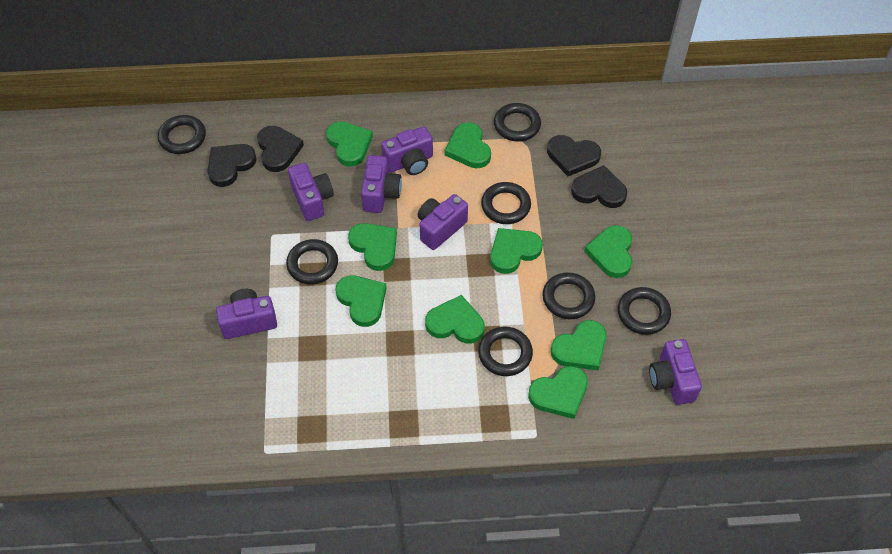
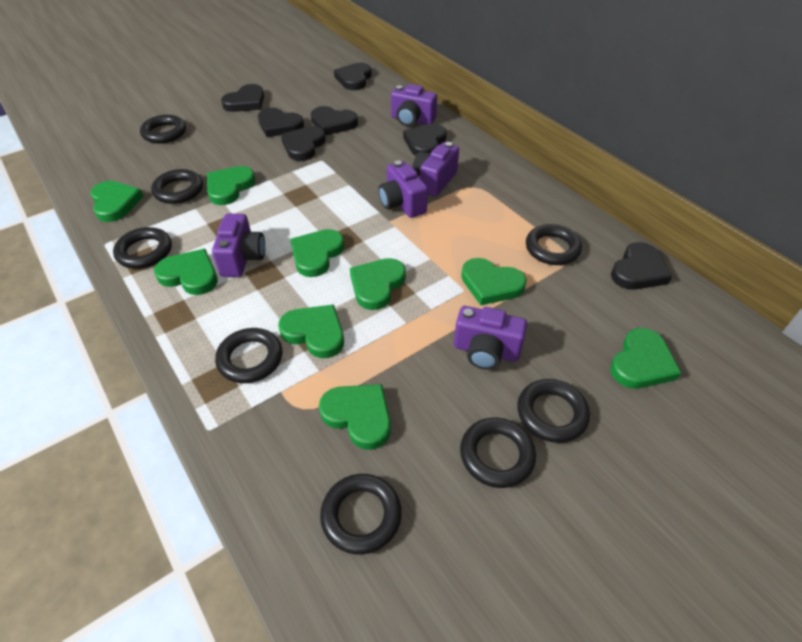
black heart: 4 -> 7
black ring: 7 -> 8
purple camera: 6 -> 5

